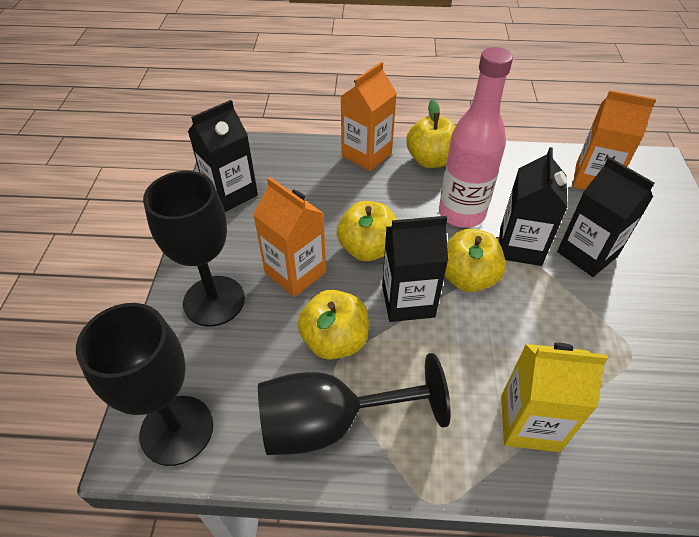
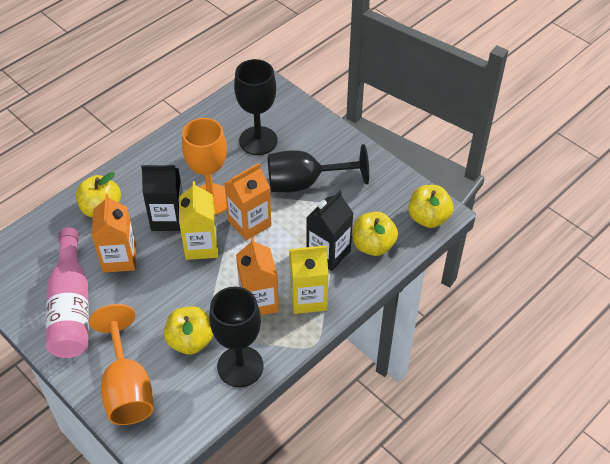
black carton: 4 -> 2
orange goblet: 0 -> 2
yellow carton: 1 -> 2

